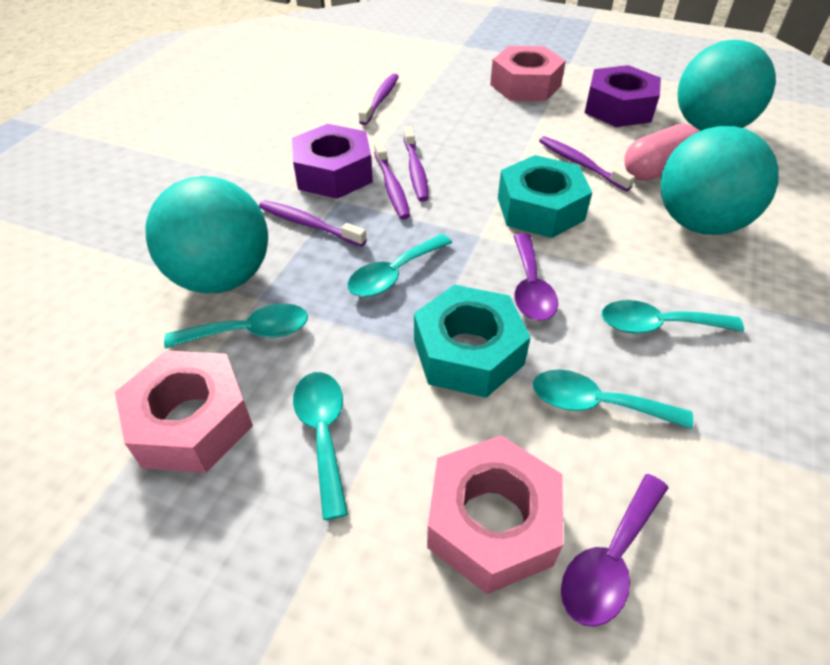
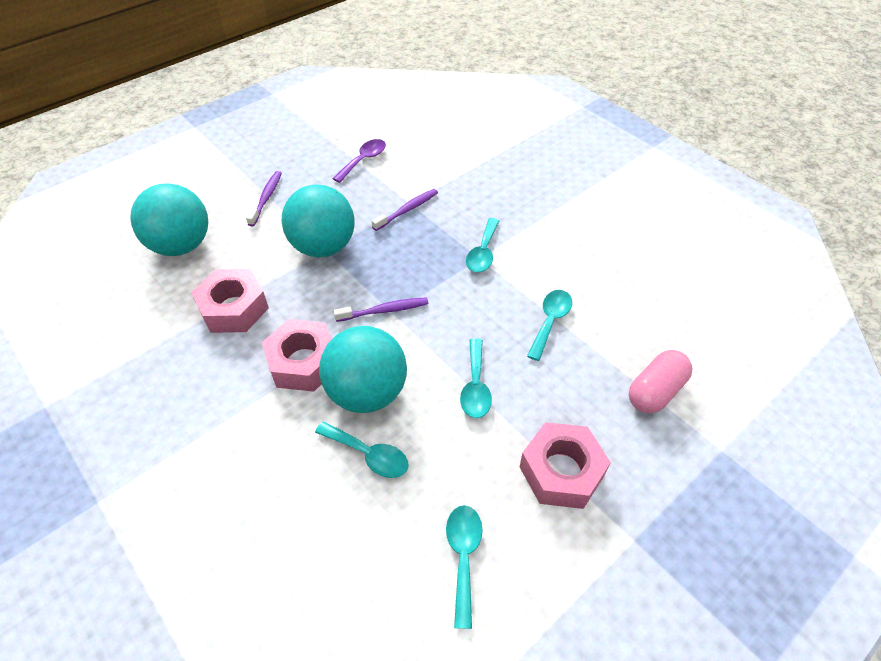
purple nut: 2 -> 0
purple spoon: 2 -> 1
purple toothbrush: 5 -> 3
turquoise nut: 2 -> 0

